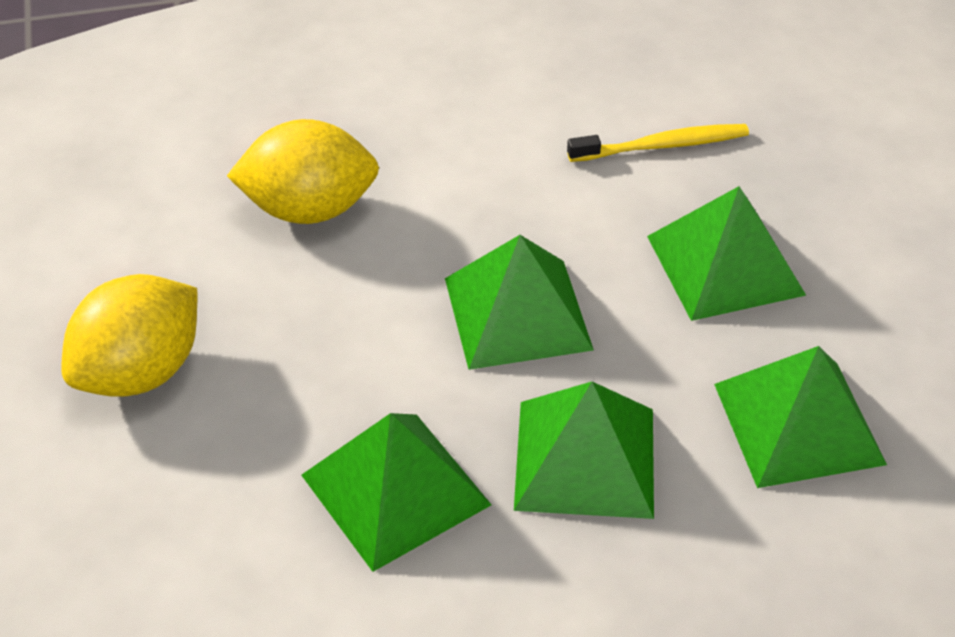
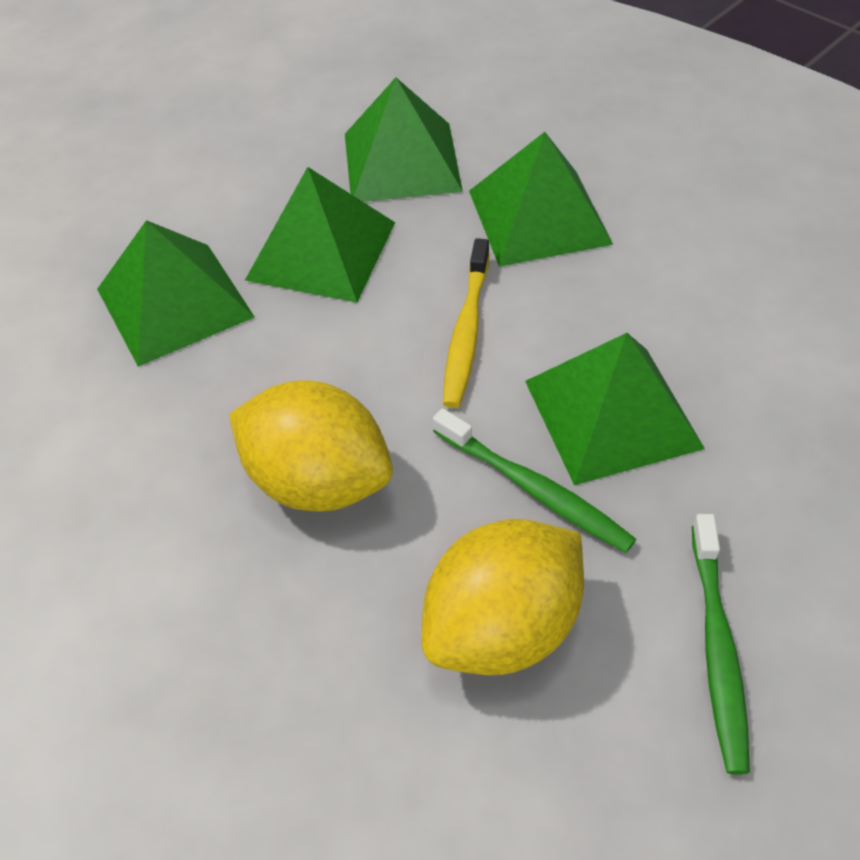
green toothbrush: 0 -> 2

